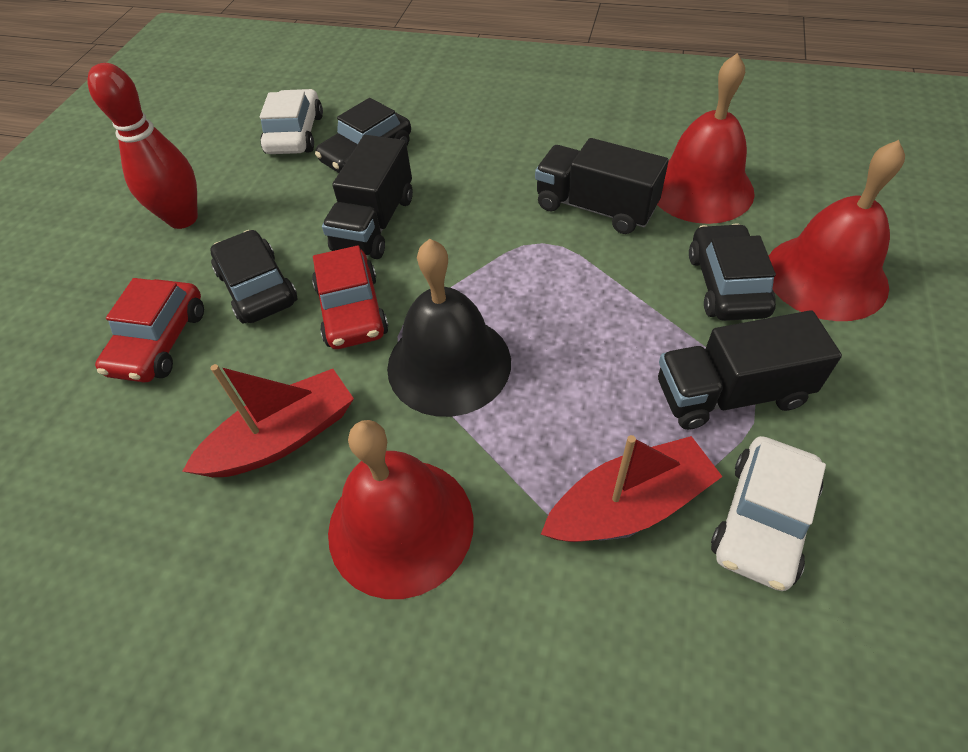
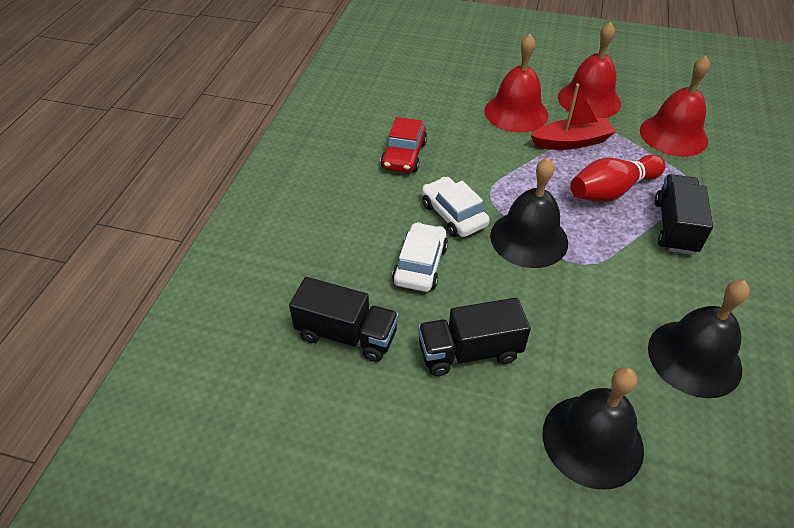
black bell: 1 -> 3
black car: 3 -> 0
red boat: 2 -> 1
red car: 2 -> 1

